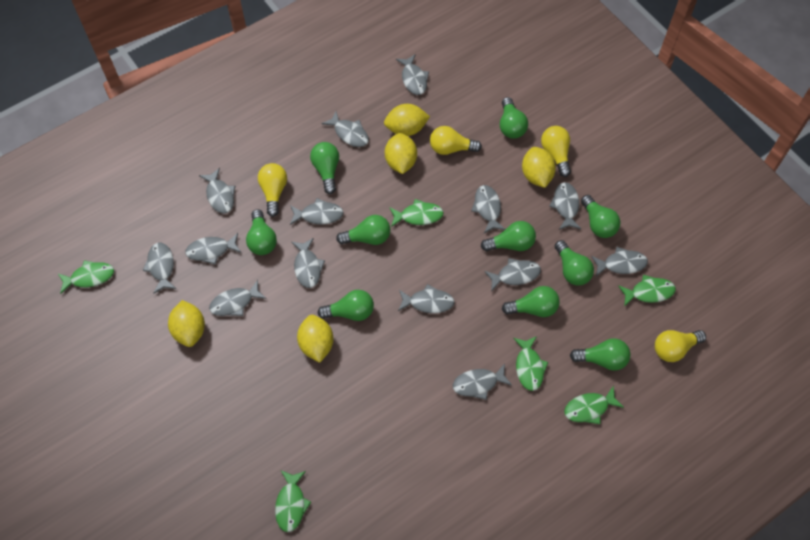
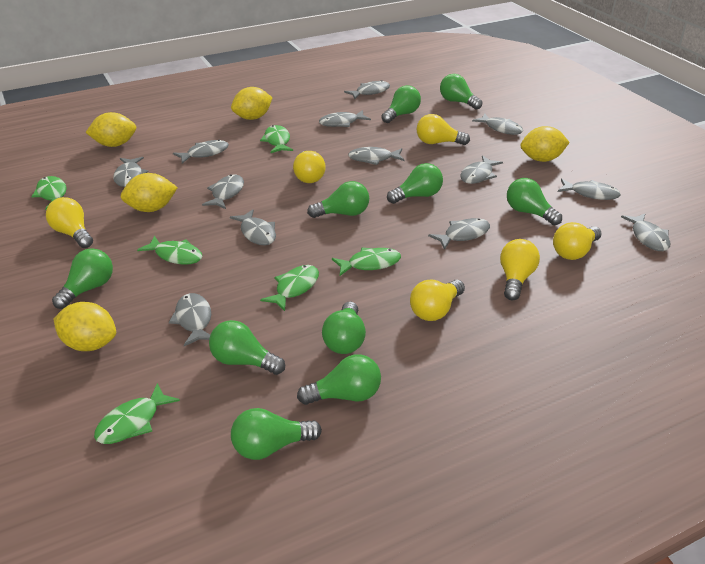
grey fish: 14 -> 13
yellow light bulb: 4 -> 6

